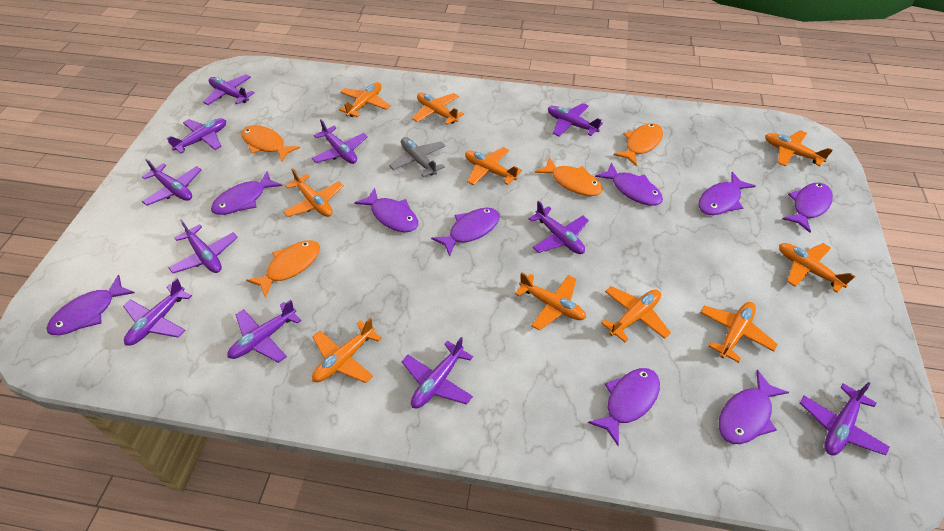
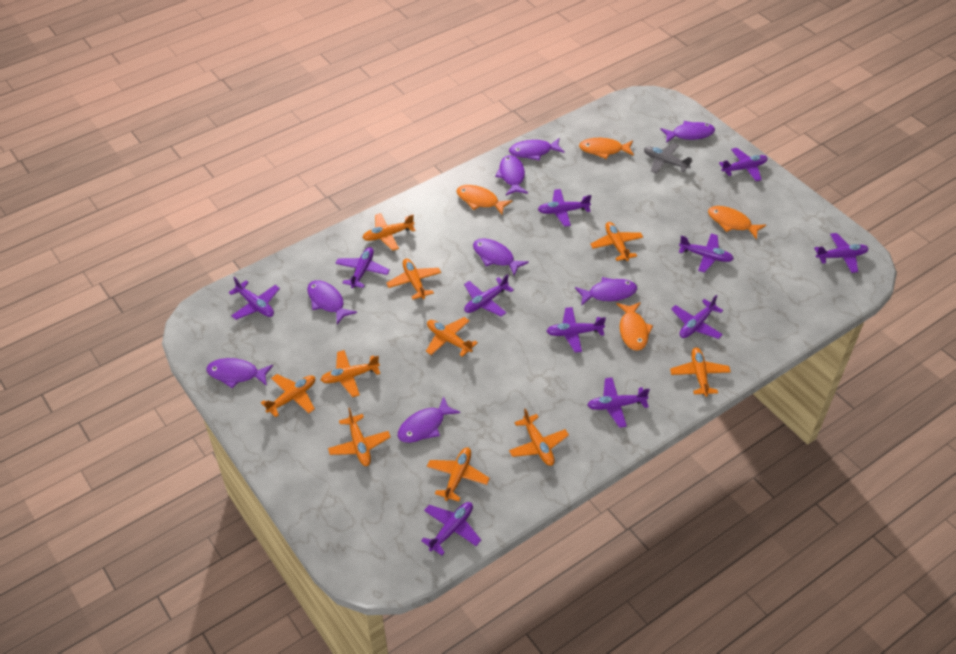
purple fish: 9 -> 8

